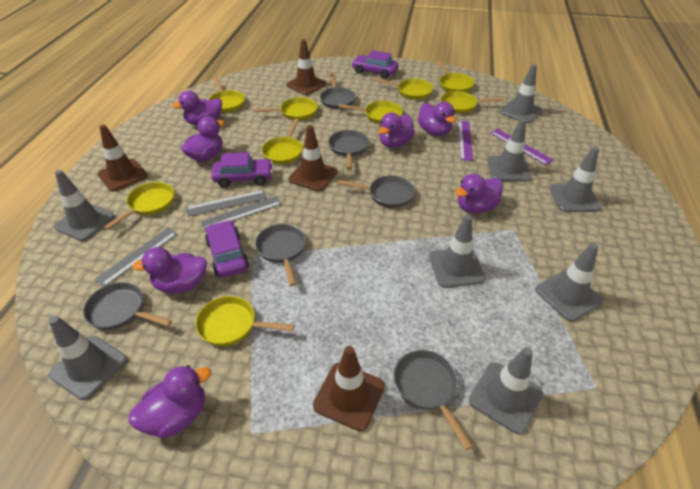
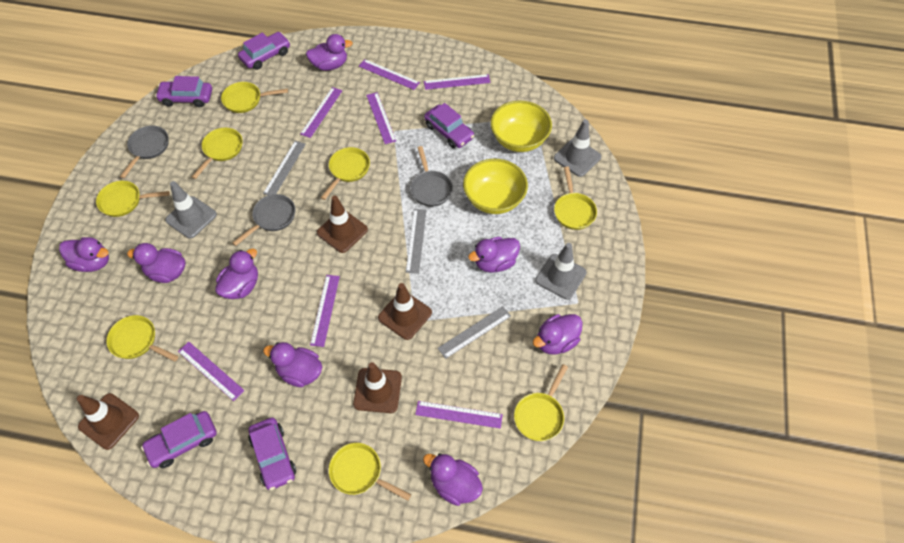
grey pan: 6 -> 3
grey traffic cone: 8 -> 3
purple car: 3 -> 5
purple duck: 7 -> 8
purple ruler: 2 -> 7
yellow bowl: 0 -> 2
yellow pan: 9 -> 8

